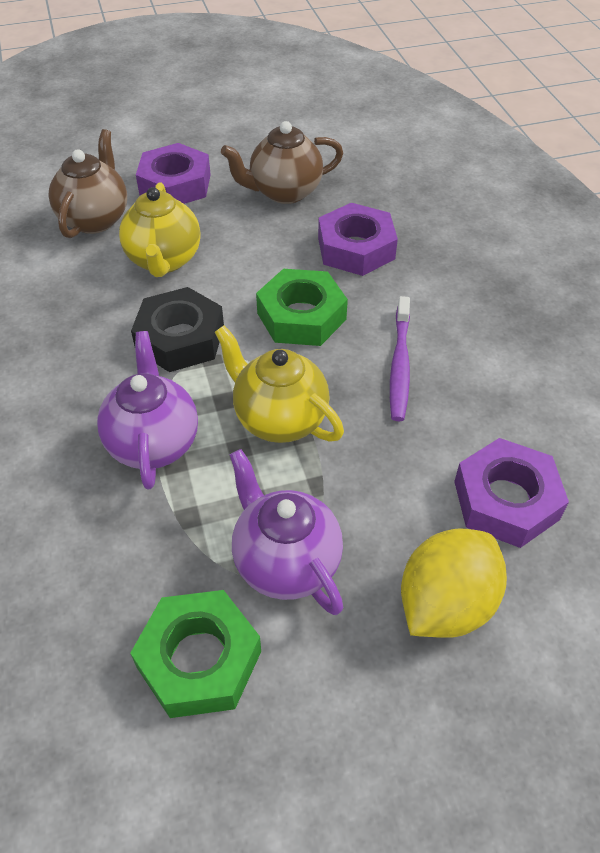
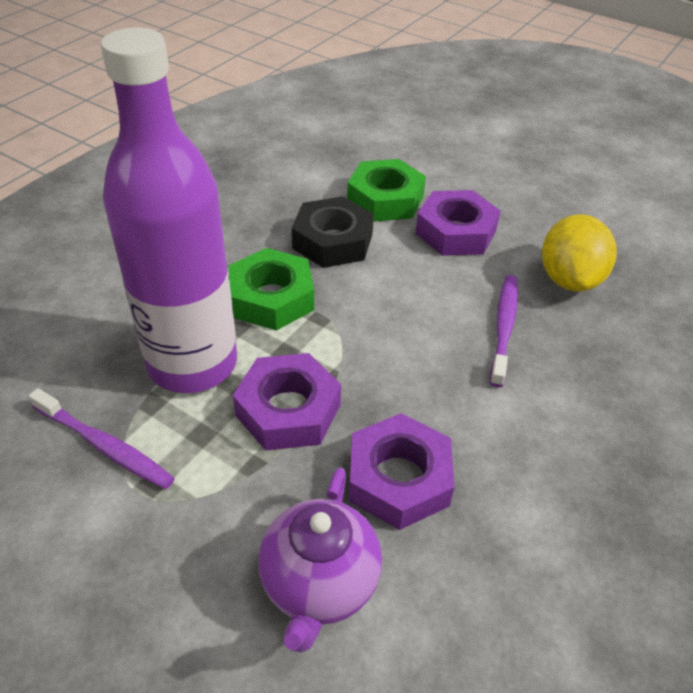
brown teapot: 2 -> 0
purple bottle: 0 -> 1
purple teapot: 2 -> 1
purple toothbrush: 1 -> 2
yellow teapot: 2 -> 0

